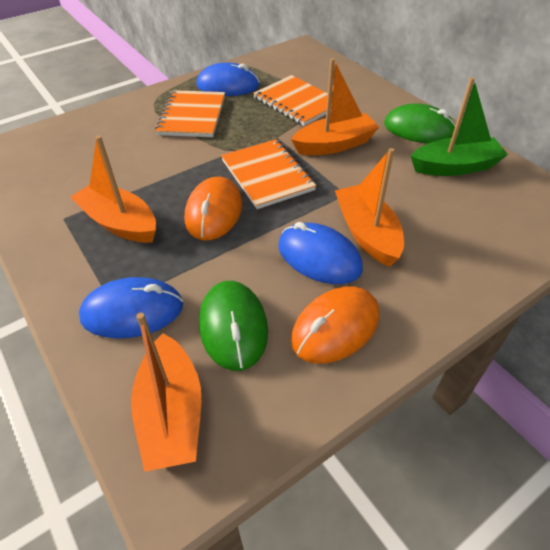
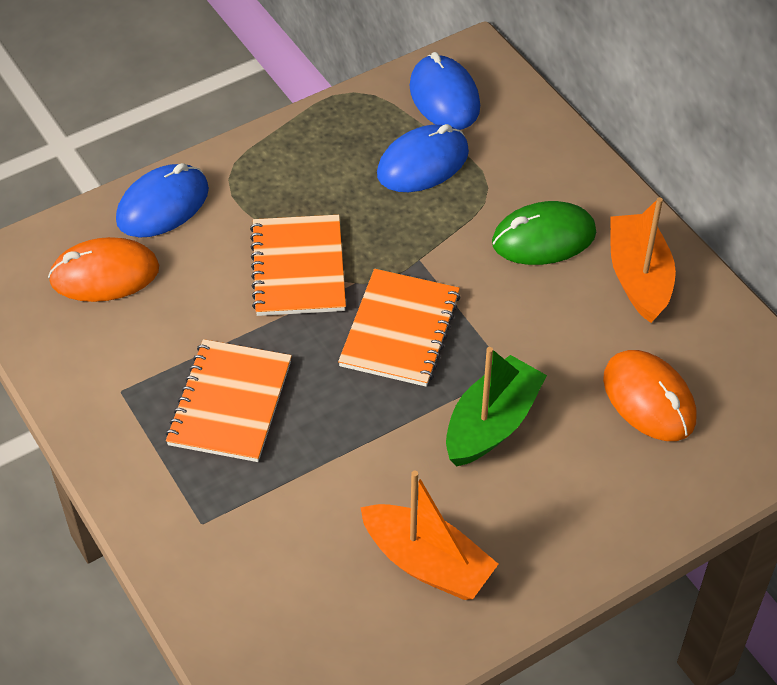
green mouse: 2 -> 1
orange boat: 4 -> 2

